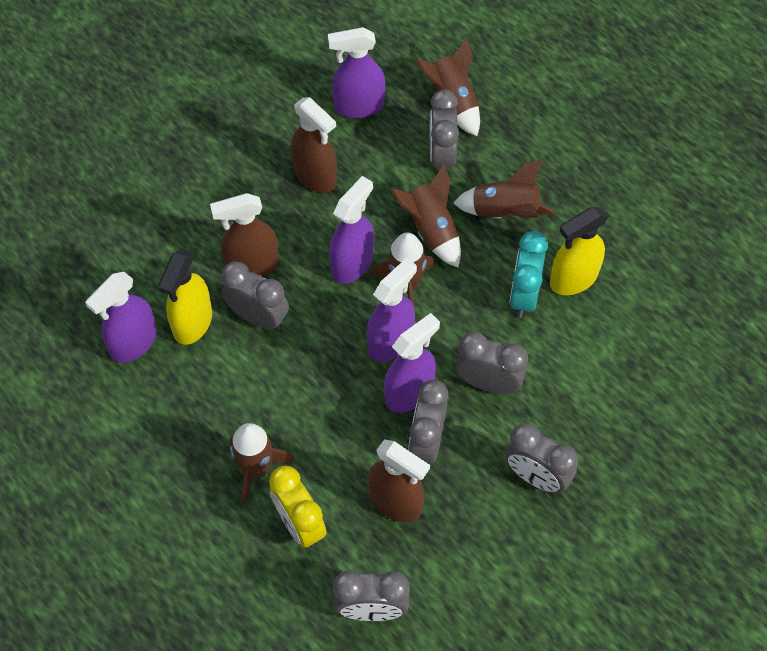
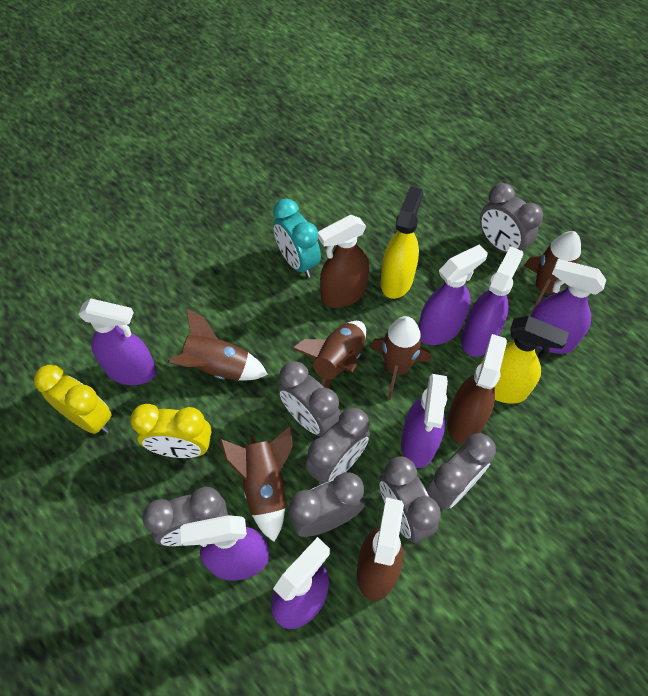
grey clock: 6 -> 7
purple spray bottle: 5 -> 7
yellow clock: 1 -> 2

